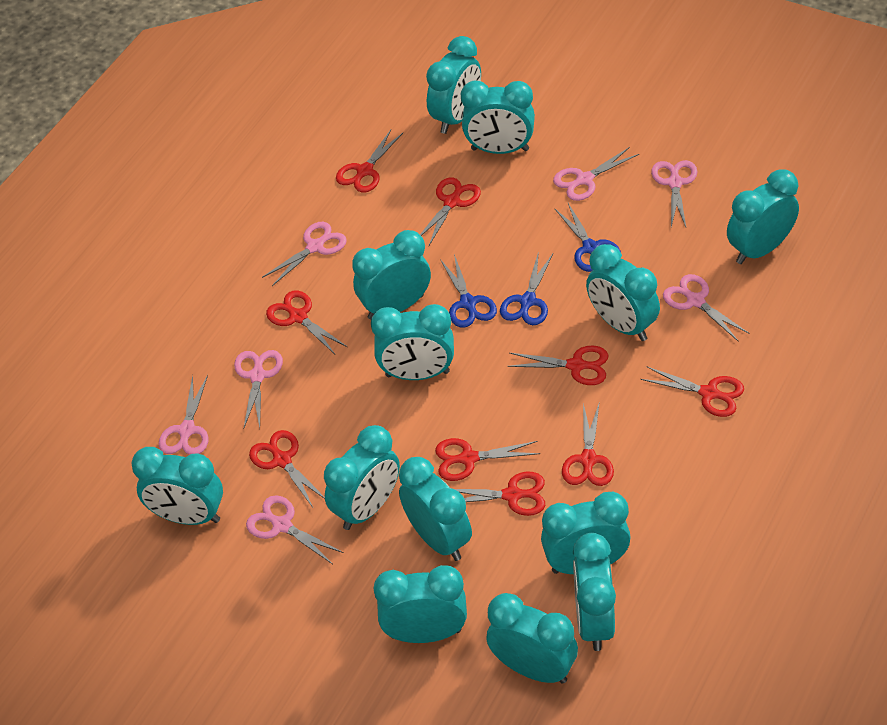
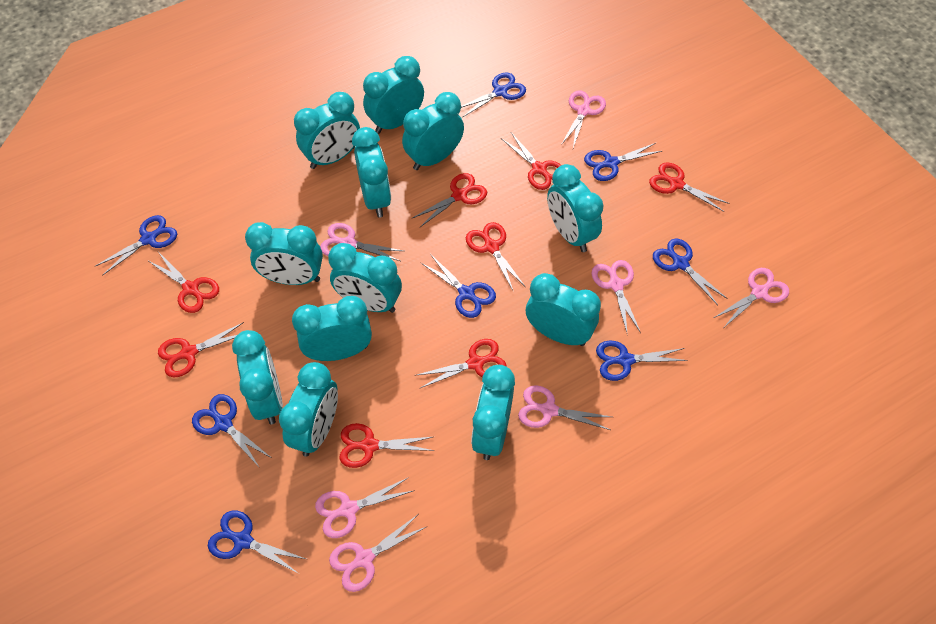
blue scissors: 3 -> 8
red scissors: 9 -> 8
turquoise clock: 13 -> 12

